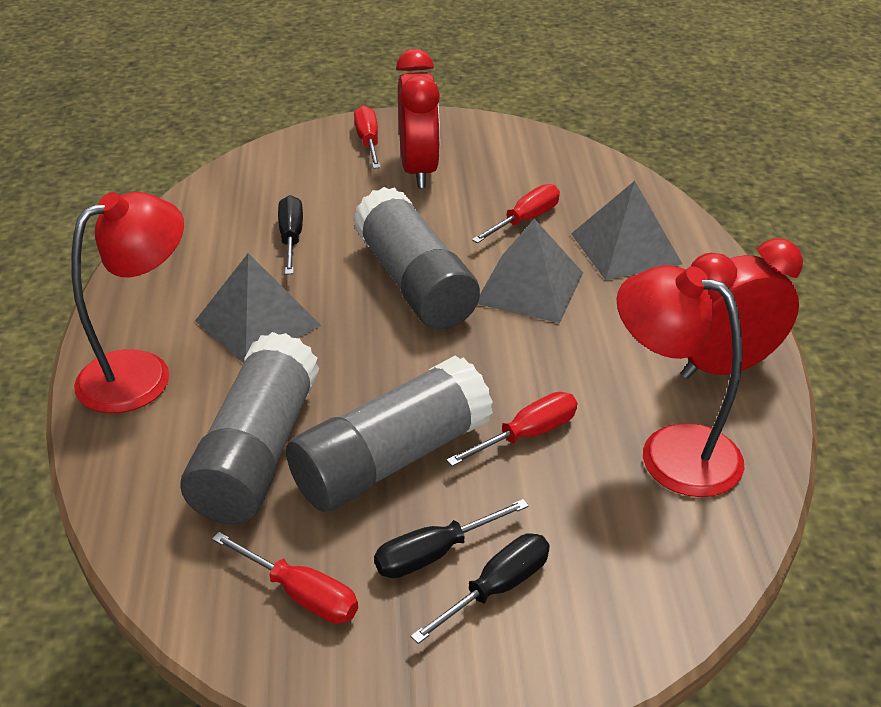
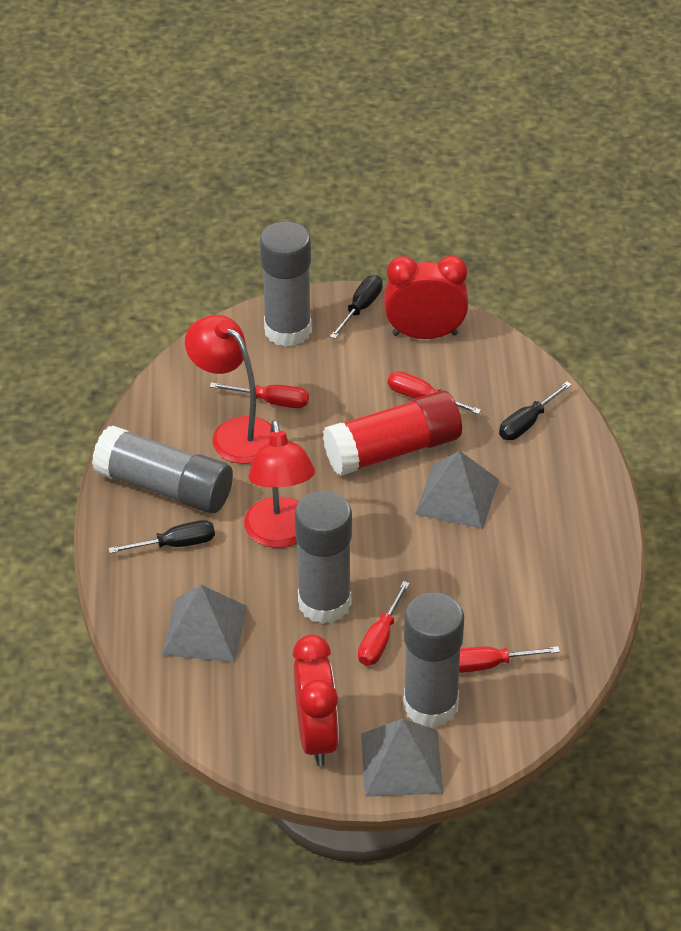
grey glue stick: 3 -> 4
red glue stick: 0 -> 1

